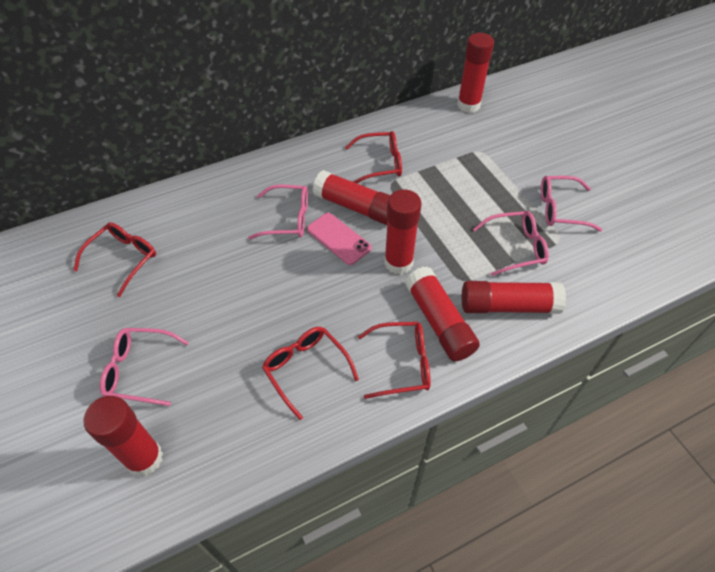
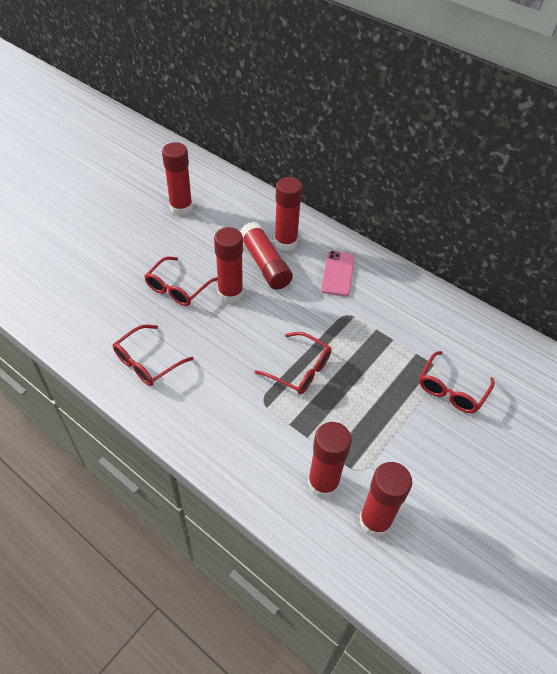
pink glasses: 4 -> 0

